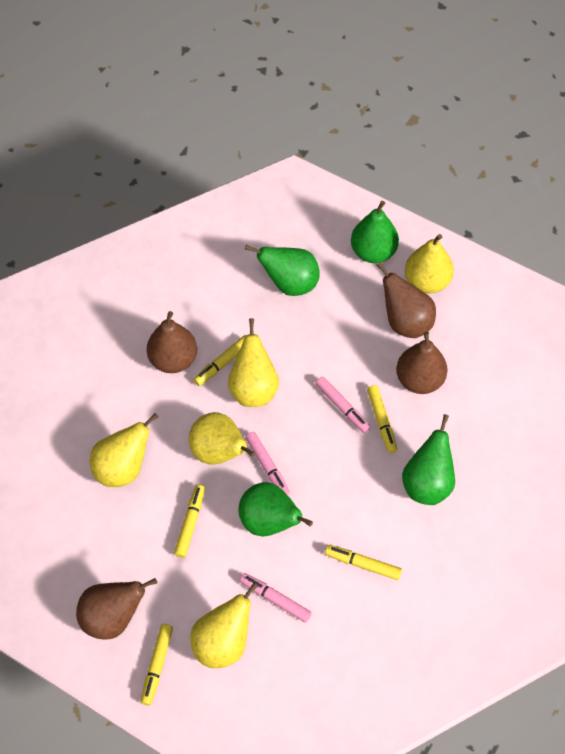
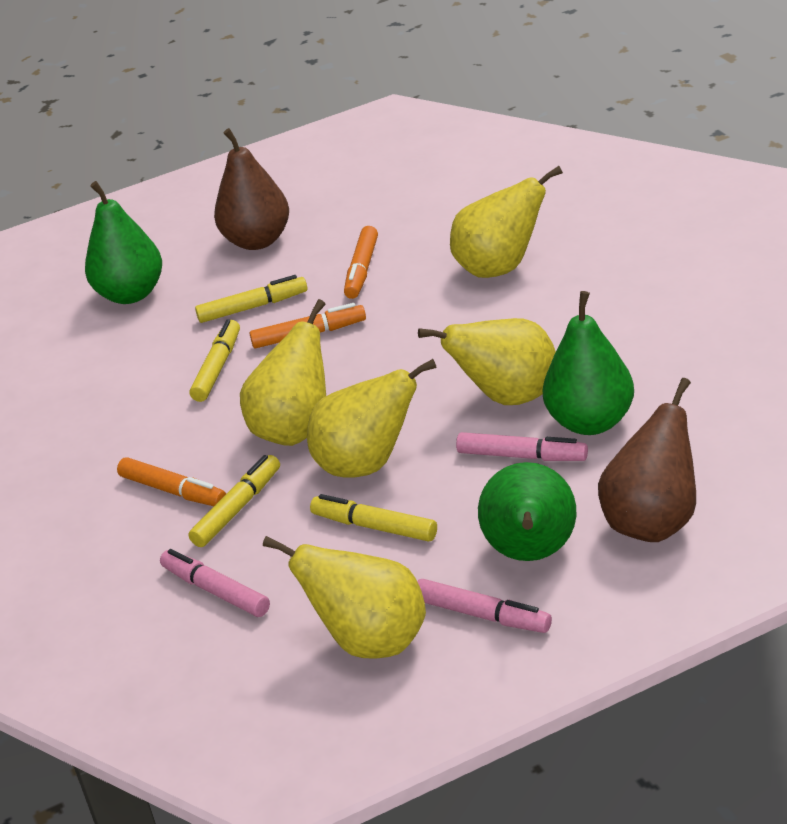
brown pear: 4 -> 2
green pear: 4 -> 3
orange marker: 0 -> 3
yellow marker: 5 -> 4

